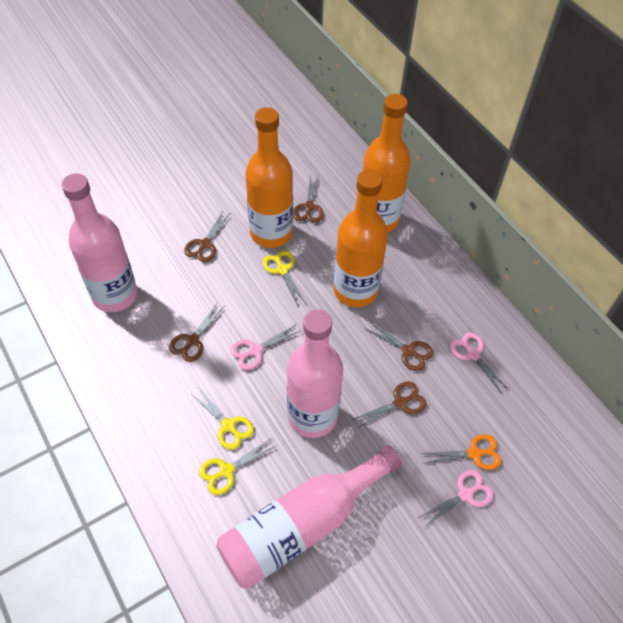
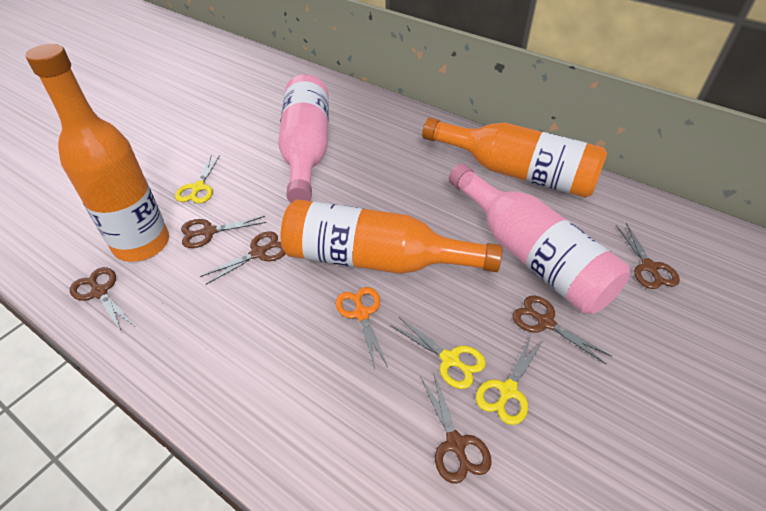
brown scissors: 5 -> 6
pink bottle: 3 -> 2
pink scissors: 3 -> 0

